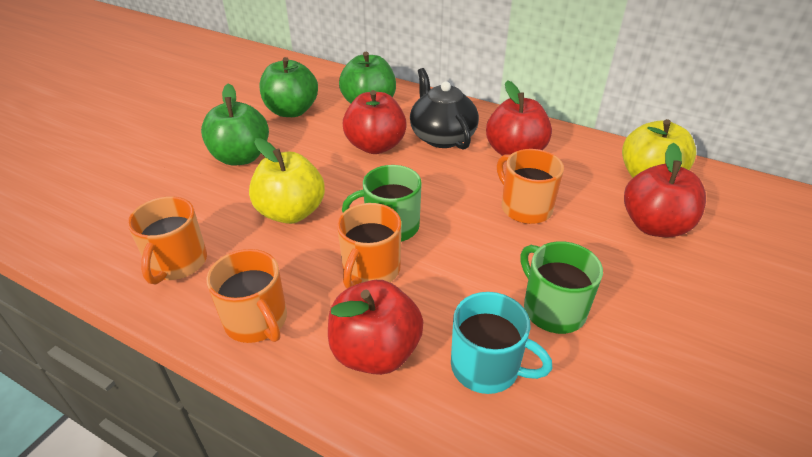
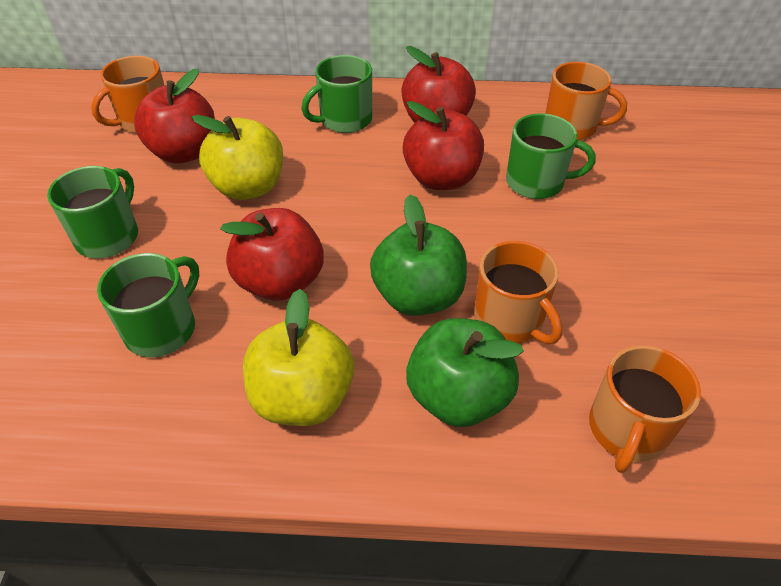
black teapot: 1 -> 0
green apple: 3 -> 2
green mug: 2 -> 4
turquoise mug: 1 -> 0

